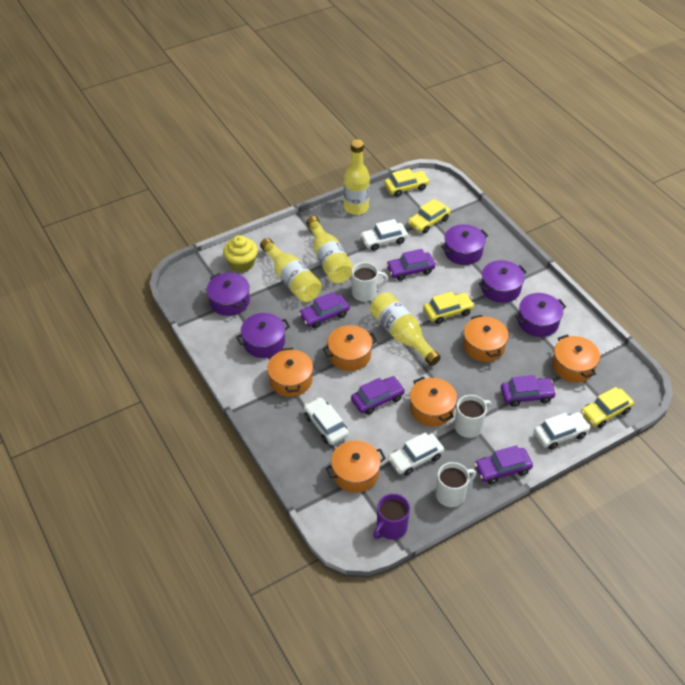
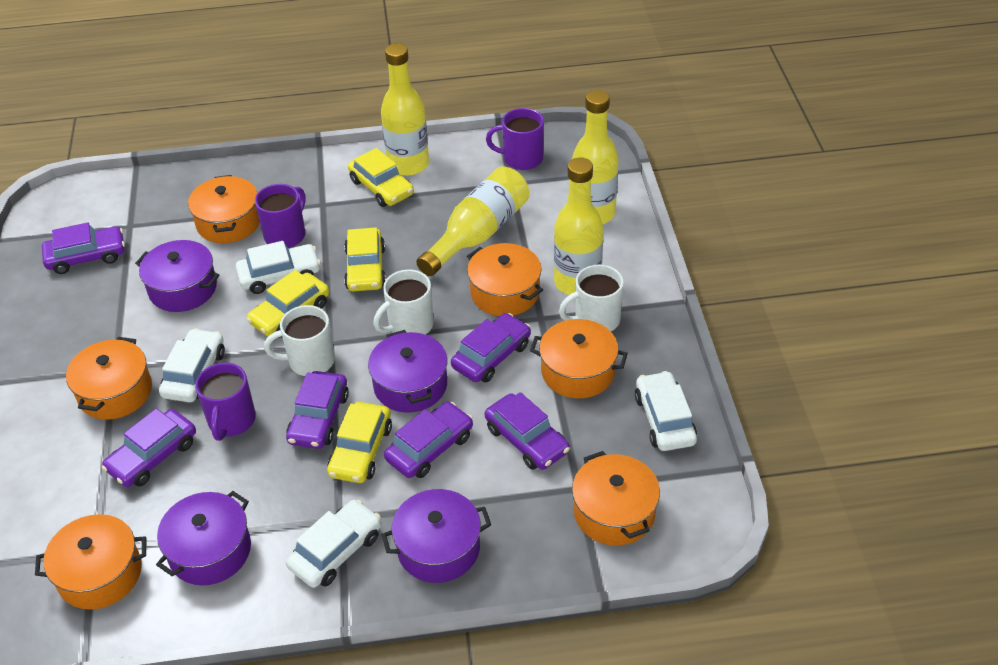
purple car: 5 -> 6
purple mug: 1 -> 3
purple pot: 5 -> 4
yellow cupcake: 1 -> 0

